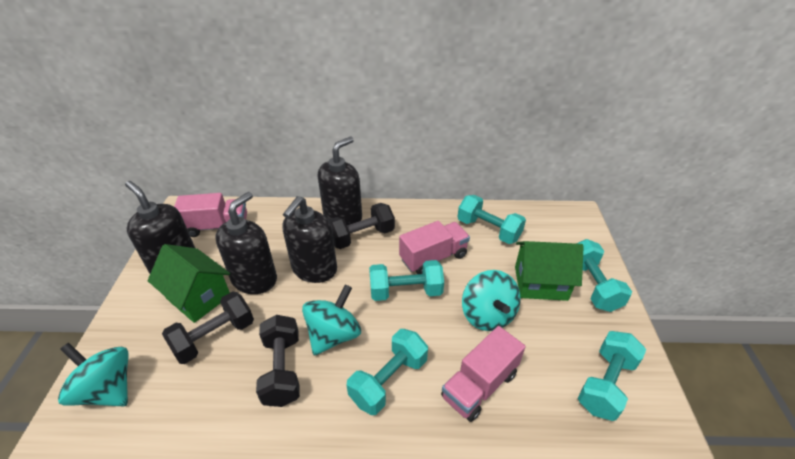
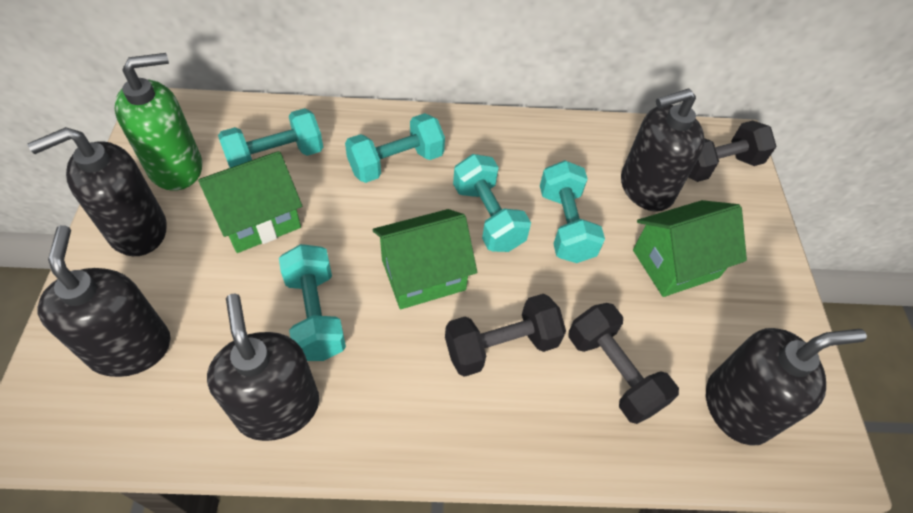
black soap dispenser: 4 -> 5
green house: 2 -> 3
green soap dispenser: 0 -> 1
pink truck: 3 -> 0
turquoise spinning top: 3 -> 0

